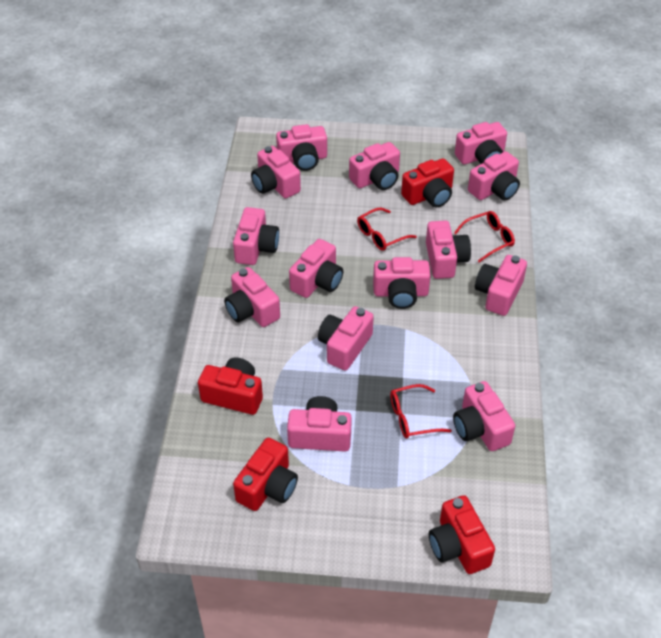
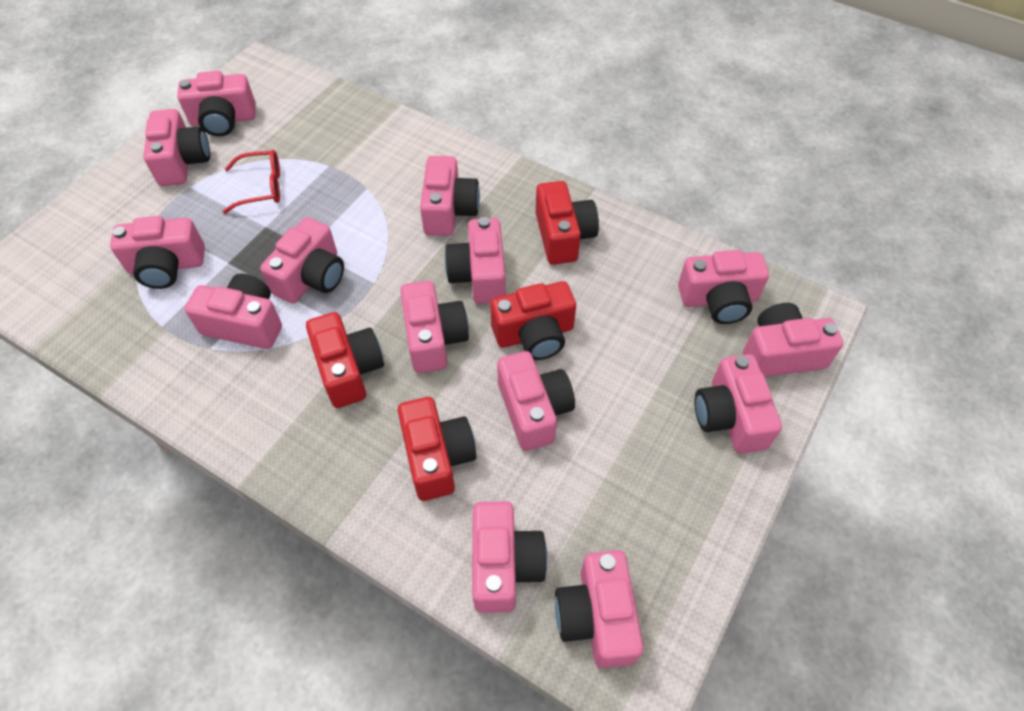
red glasses: 3 -> 1

